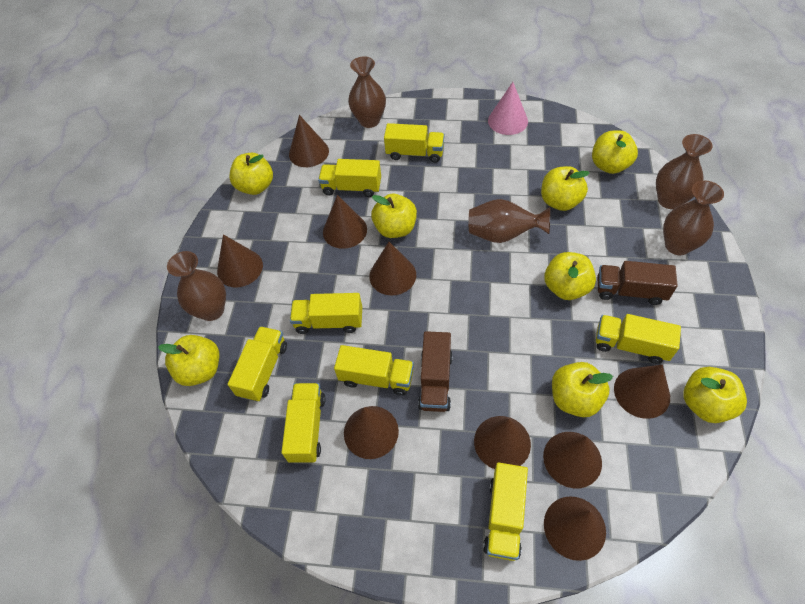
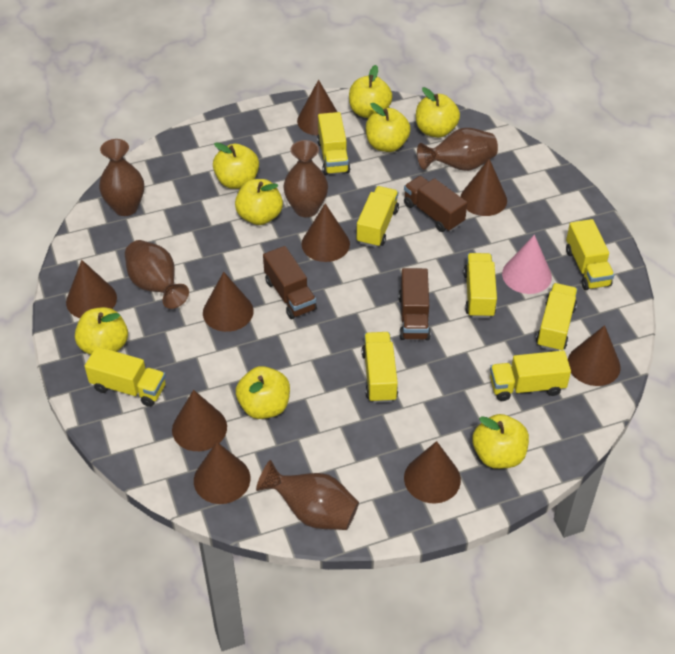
brown truck: 2 -> 3

